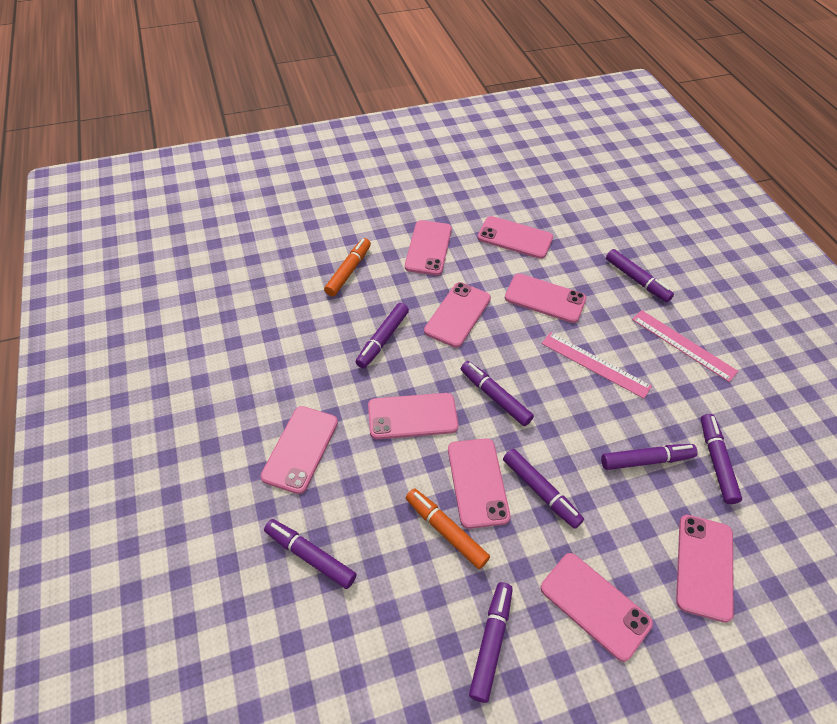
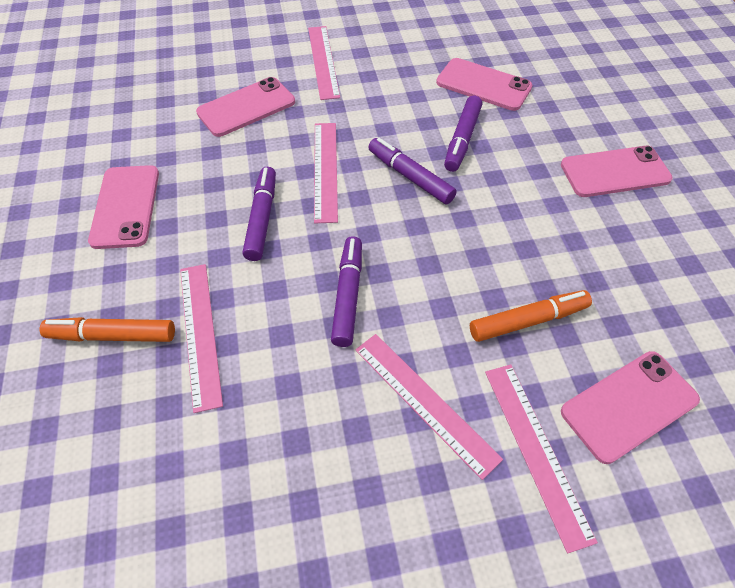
pink phone: 9 -> 5
pink ruler: 2 -> 5
purple marker: 8 -> 4

